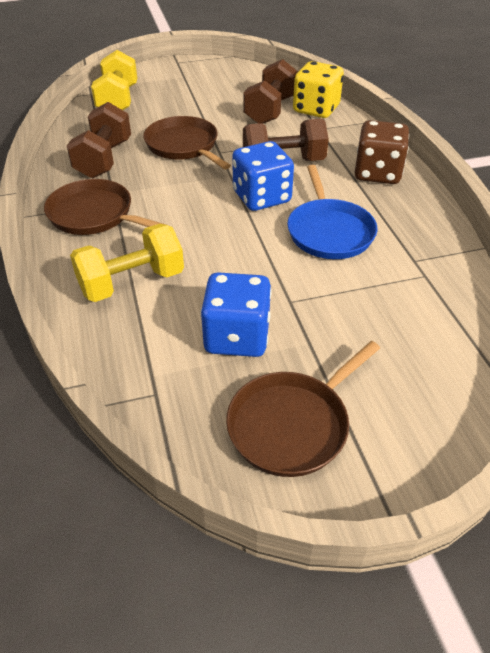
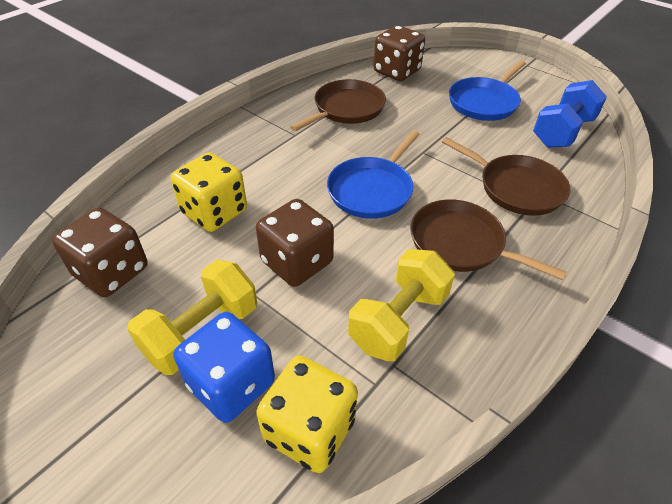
blue dice: 2 -> 1
blue dumbbell: 0 -> 1
blue pan: 1 -> 2
brown dice: 1 -> 3
brown dumbbell: 3 -> 0
yellow dice: 1 -> 2

